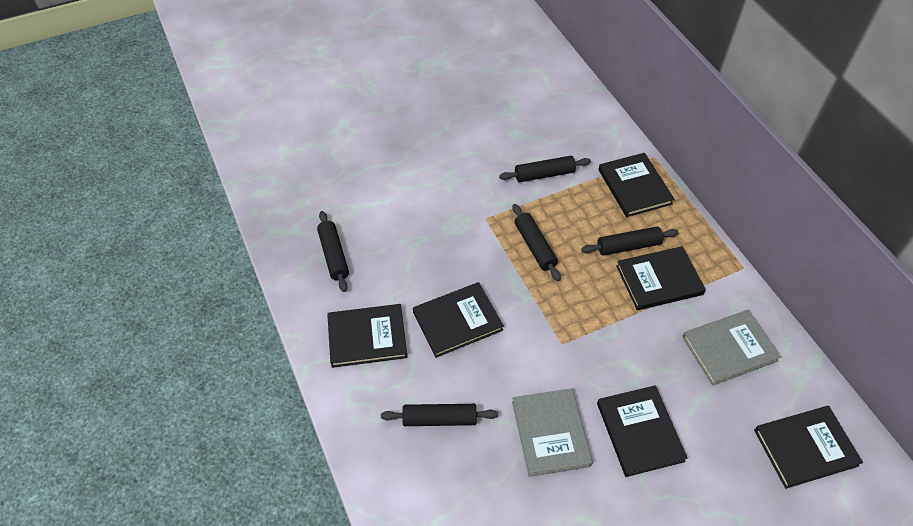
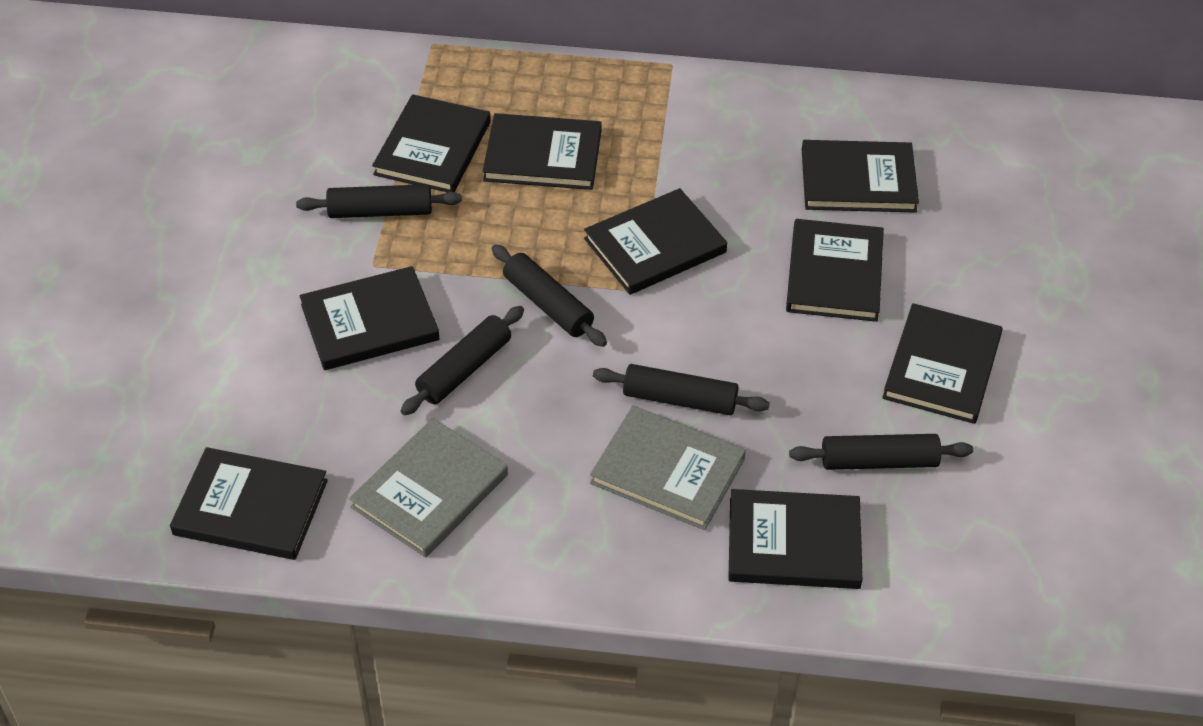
black book: 6 -> 9

